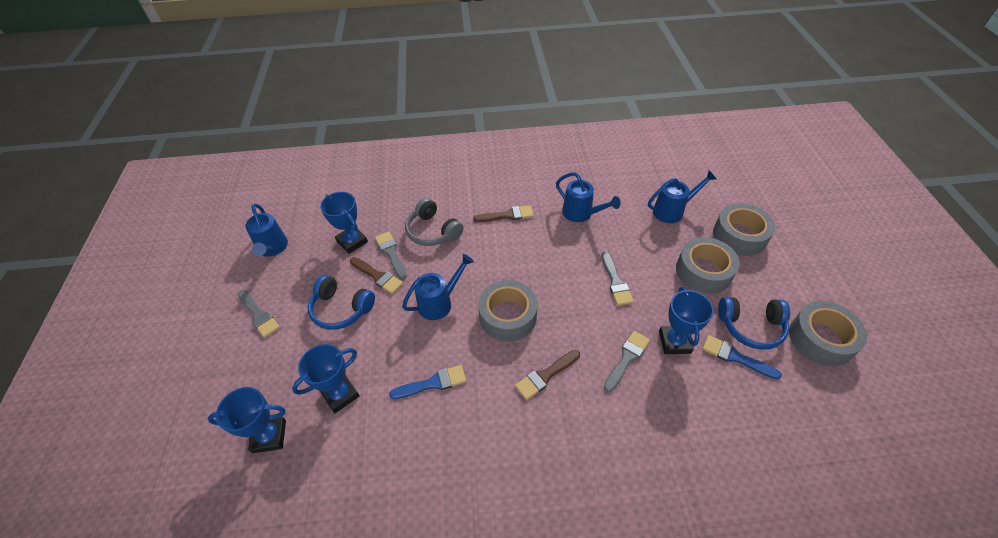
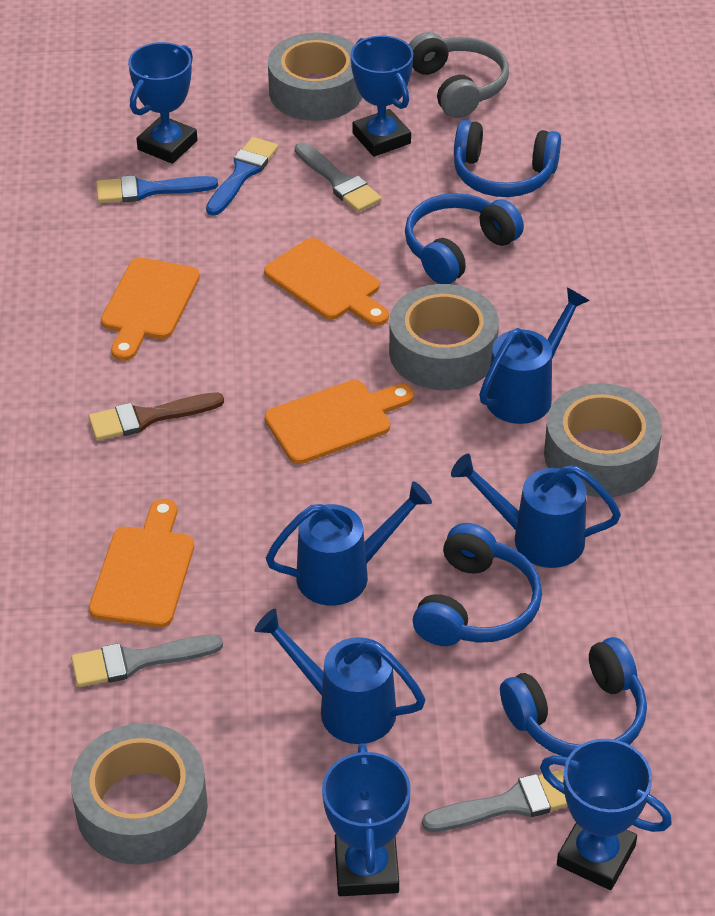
blue headphones: 2 -> 4
brown brush: 3 -> 1
grey brush: 4 -> 3
orange cutting board: 0 -> 4

